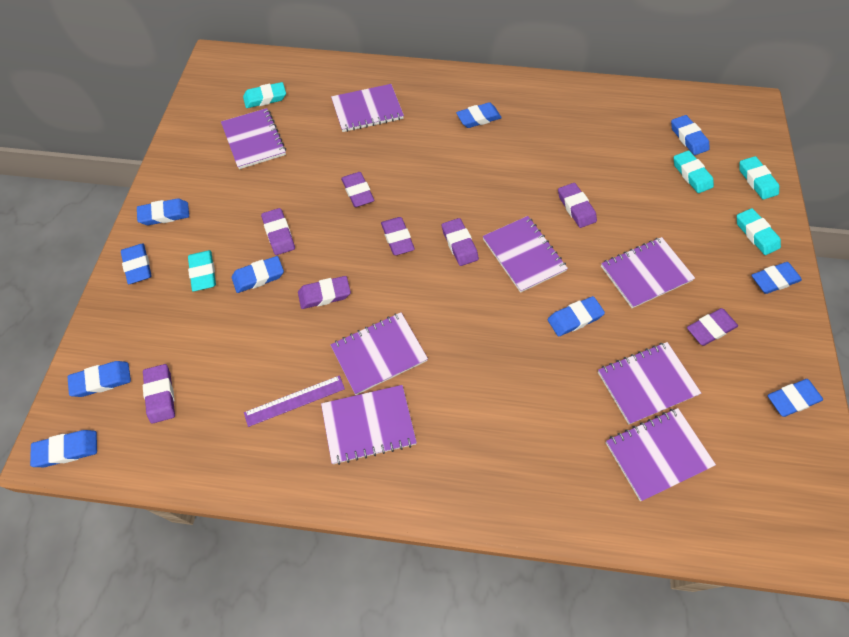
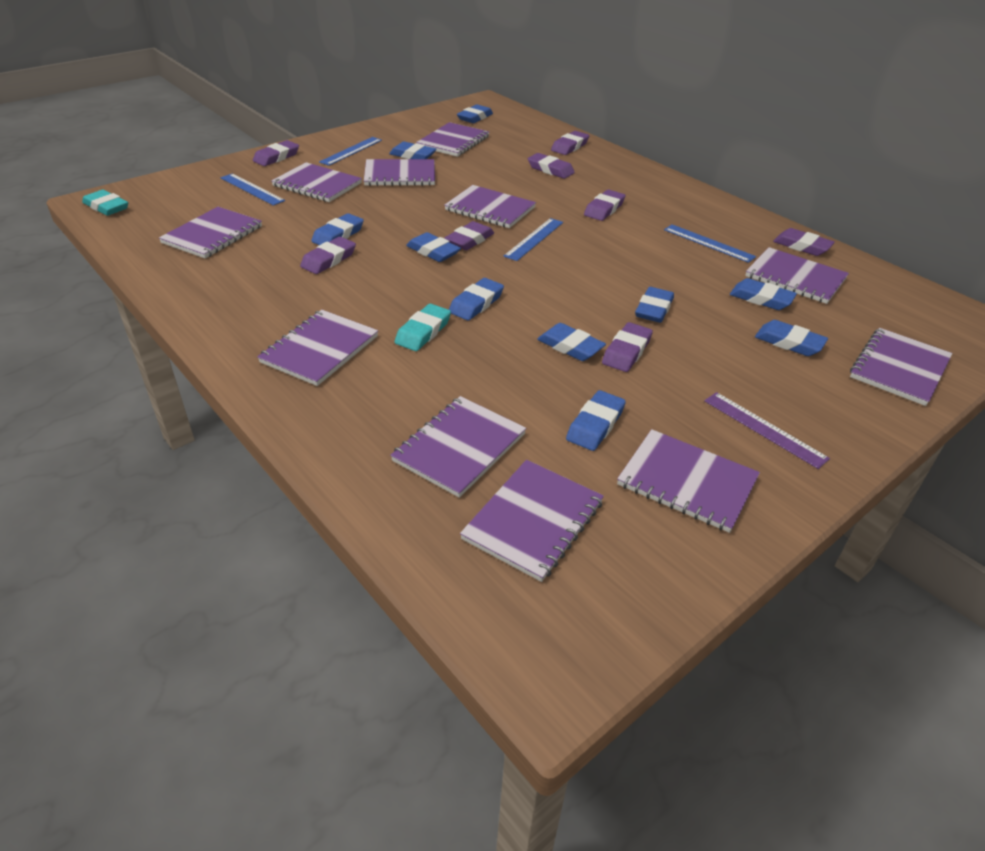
blue ruler: 0 -> 4
purple notebook: 8 -> 11
turquoise eraser: 5 -> 2

